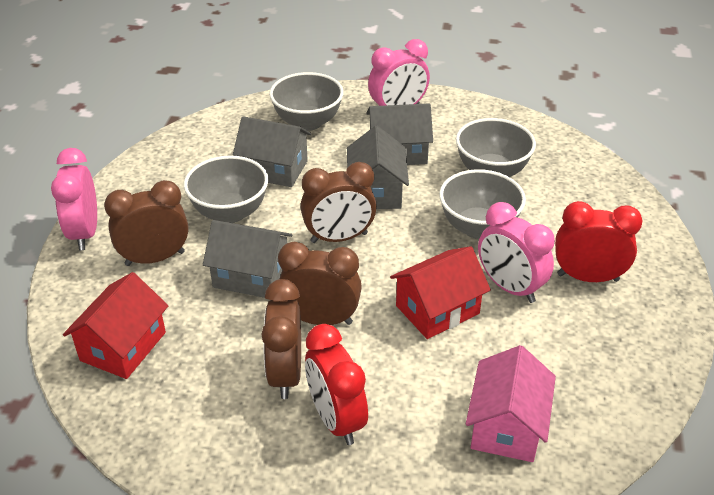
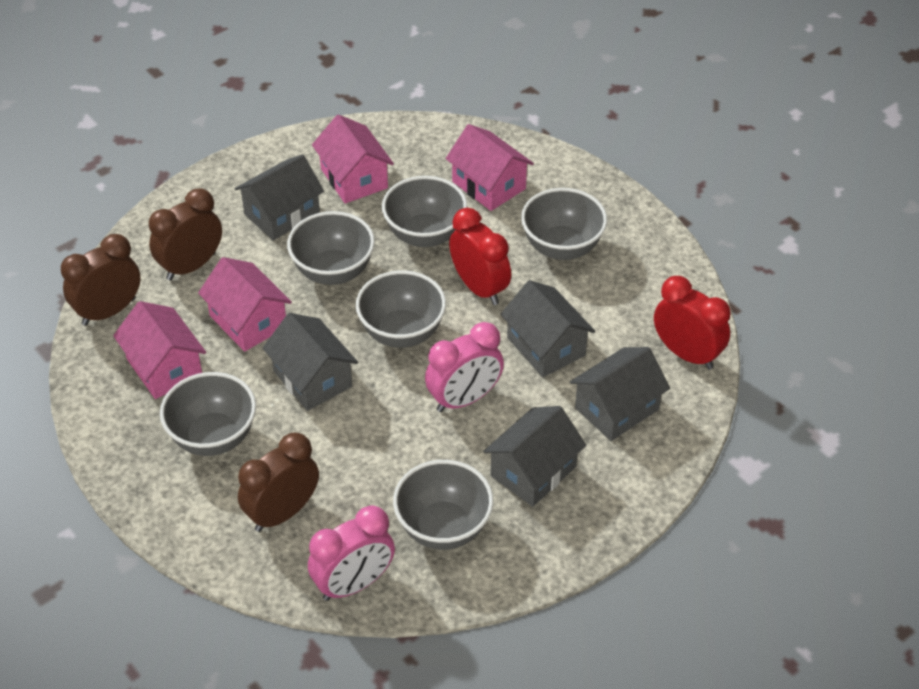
brown clock: 4 -> 3
grey bowl: 4 -> 6
grey house: 4 -> 5
pink clock: 3 -> 2
pink house: 1 -> 4
red house: 2 -> 0

